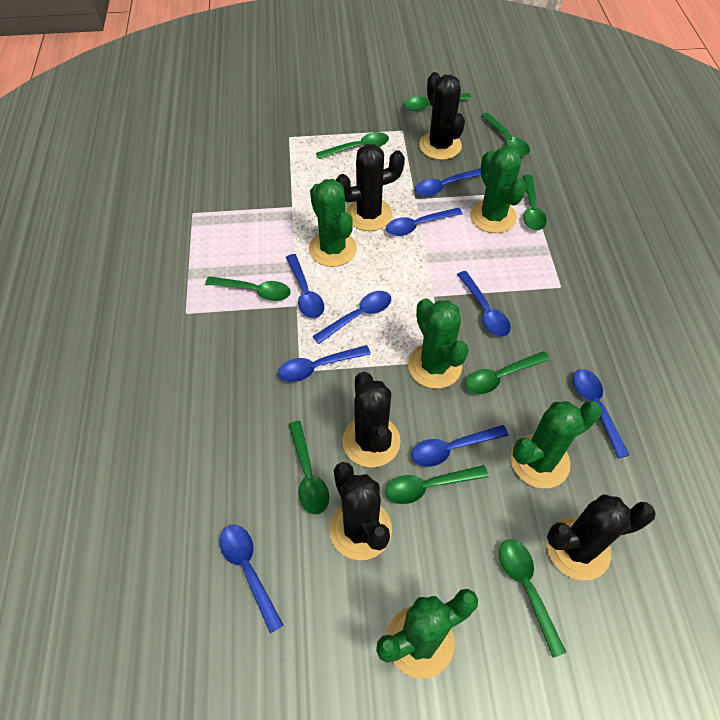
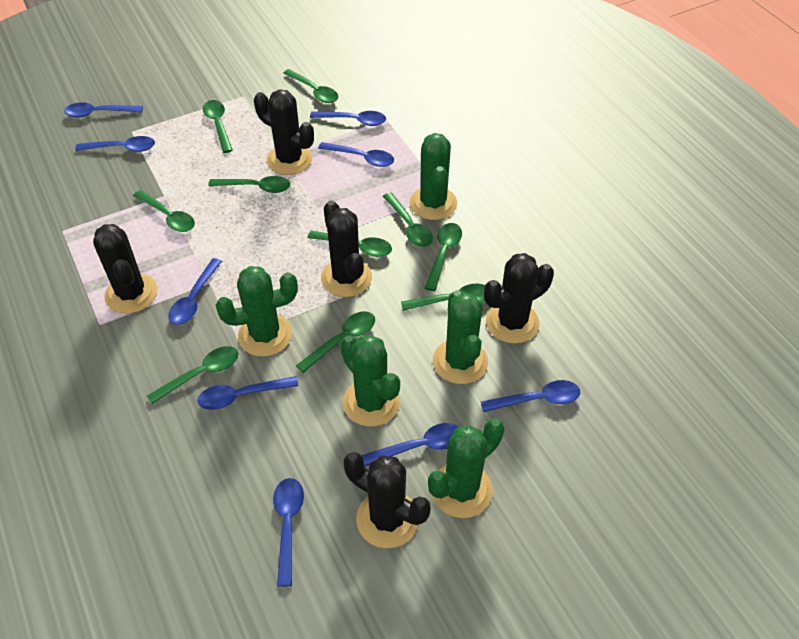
green spoon: 9 -> 10

